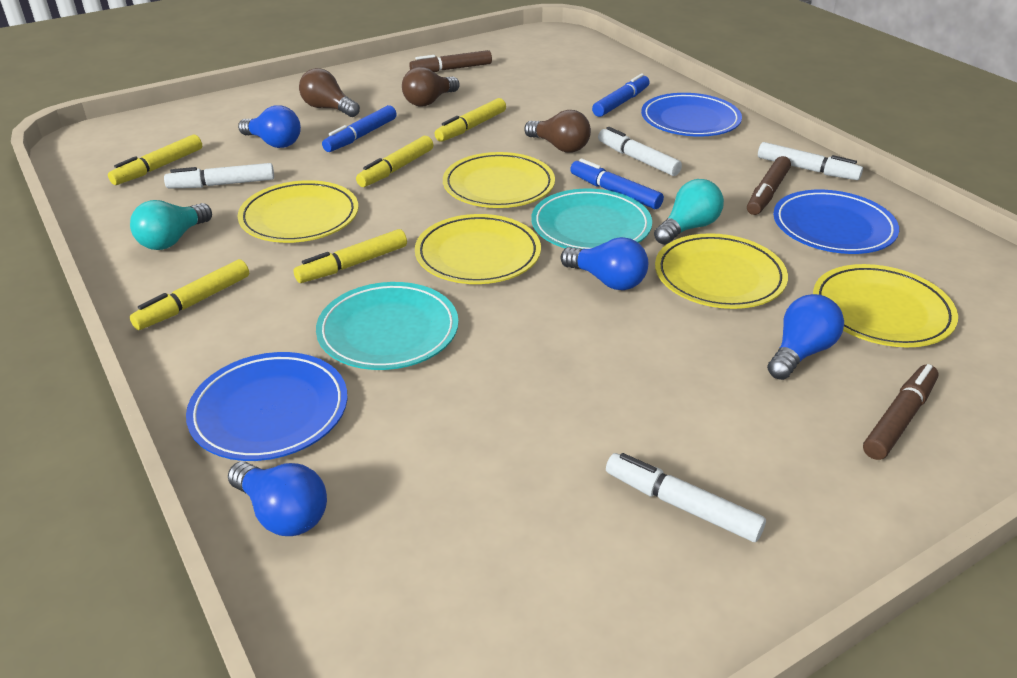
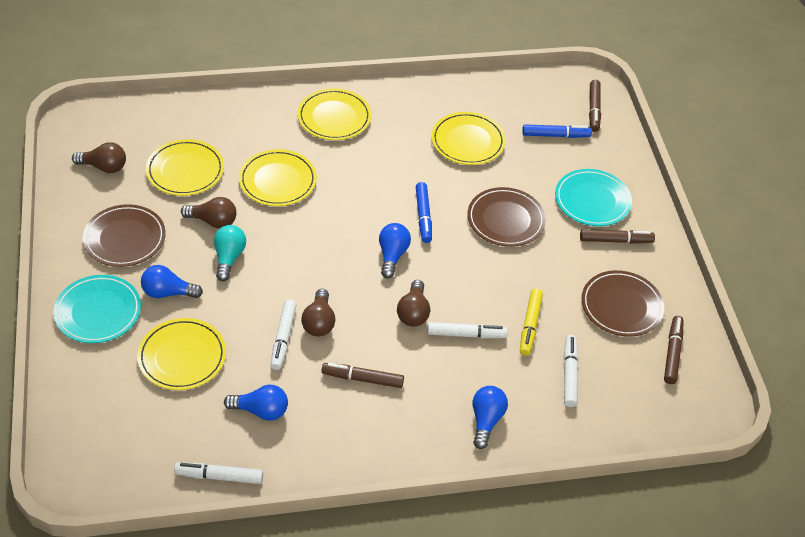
blue marker: 3 -> 2
blue plate: 3 -> 0
brown light bulb: 3 -> 4
brown marker: 3 -> 4
brown plate: 0 -> 3
turquoise light bulb: 2 -> 1
yellow marker: 5 -> 1

